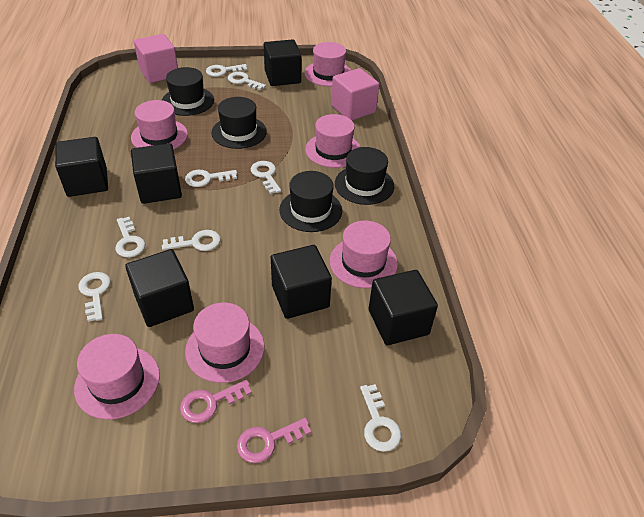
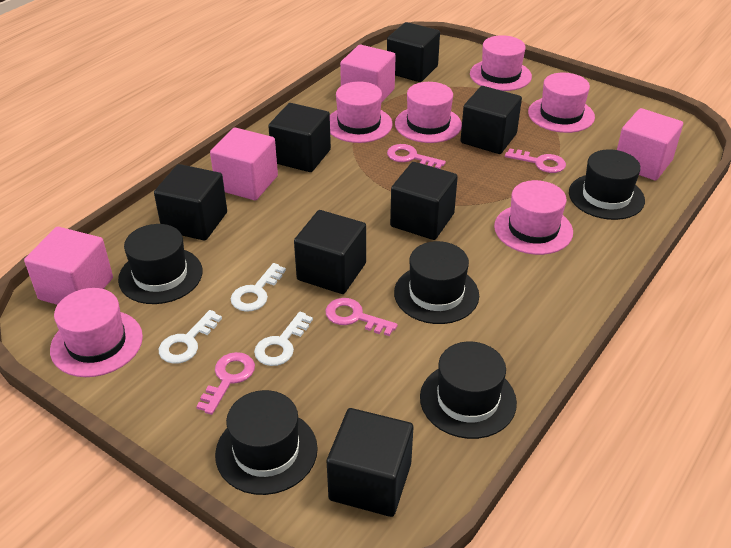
black cube: 6 -> 7
black hat: 4 -> 5
pink cube: 2 -> 4
pink key: 2 -> 4
white key: 8 -> 3

